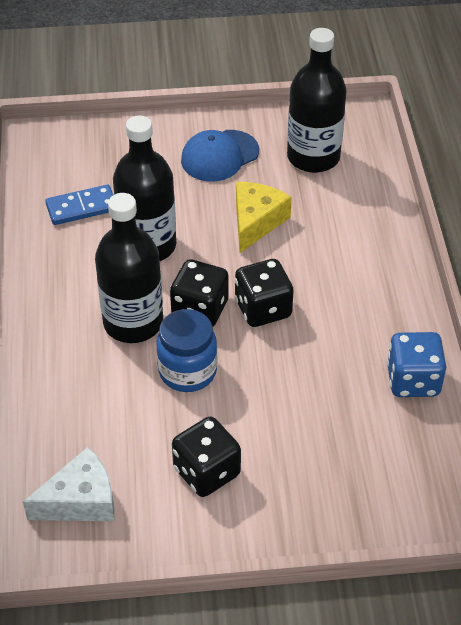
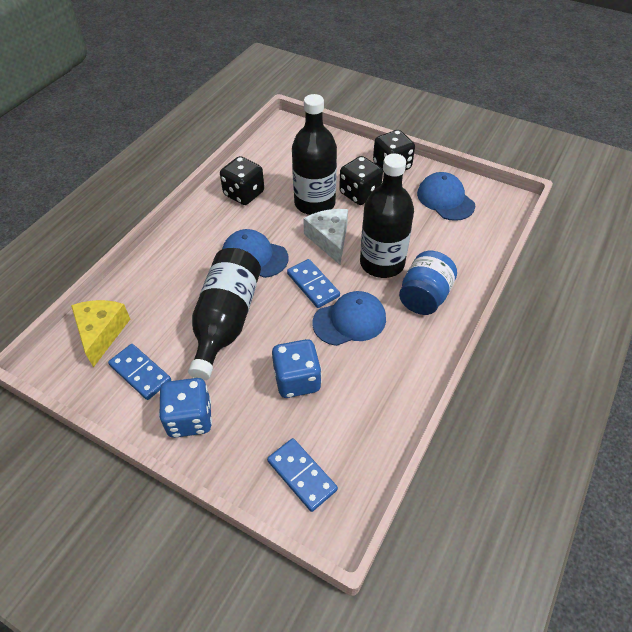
blue cap: 1 -> 3
blue dice: 1 -> 2
blue domino: 1 -> 3

